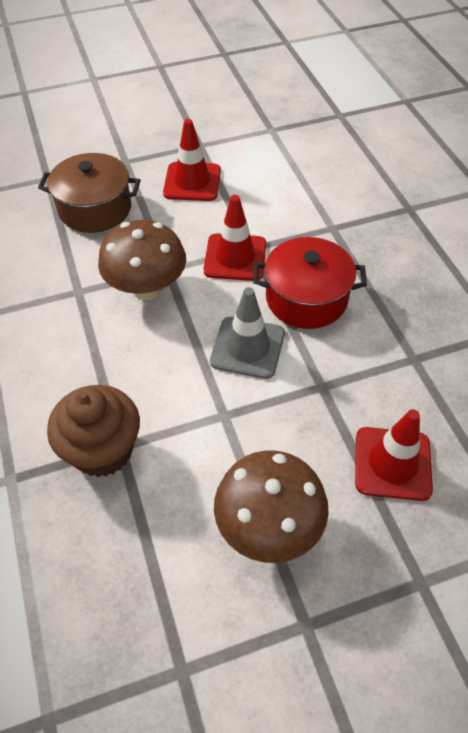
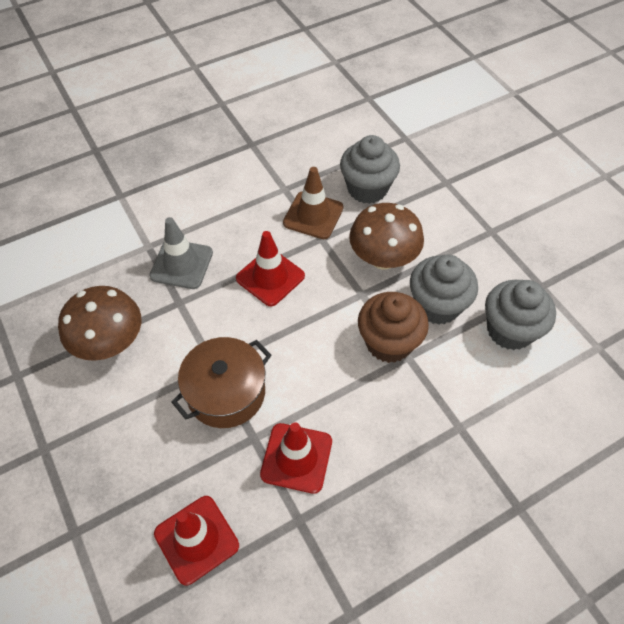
brown traffic cone: 0 -> 1
grey cupcake: 0 -> 3
red pot: 1 -> 0

